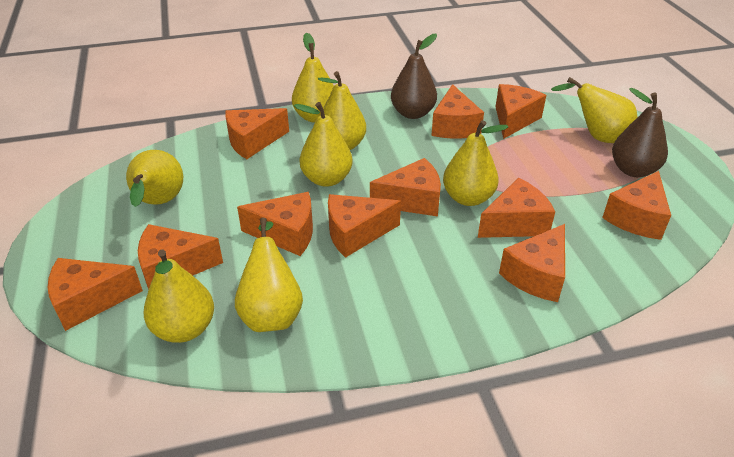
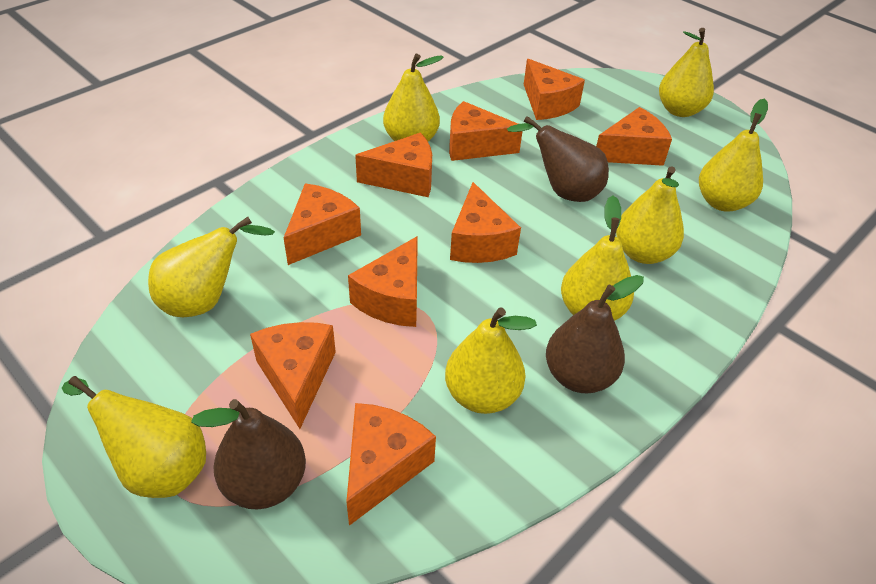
brown pear: 2 -> 3
orange cheese: 11 -> 9

